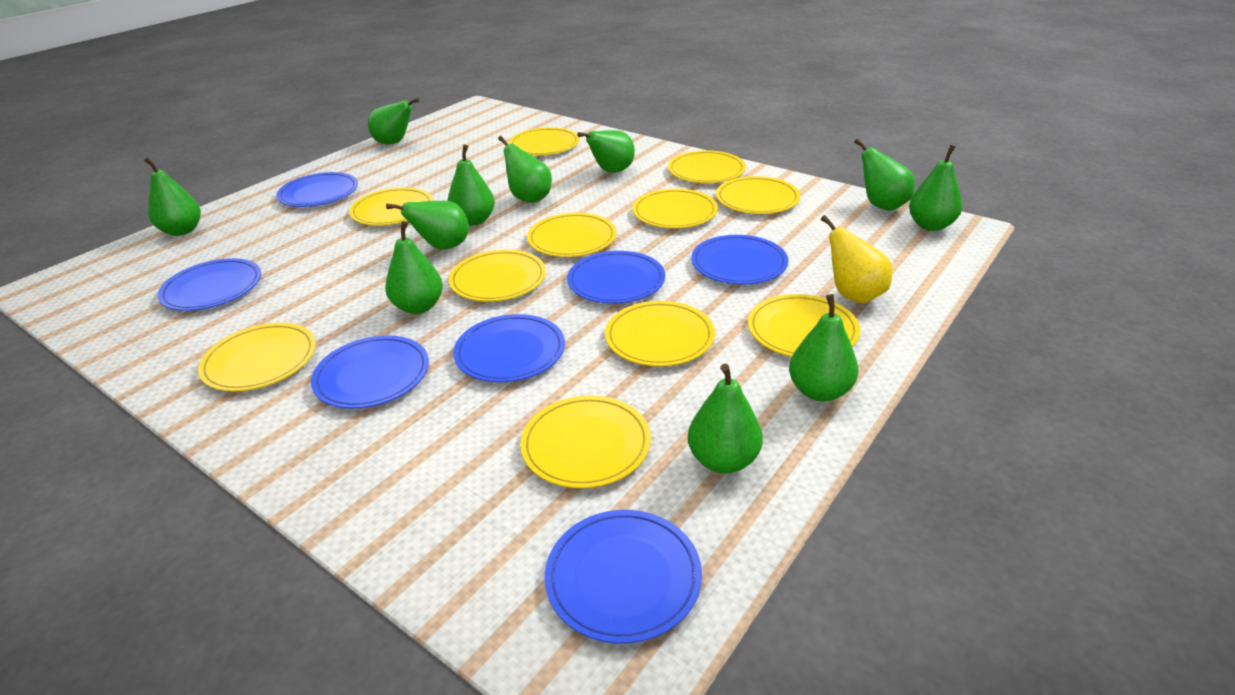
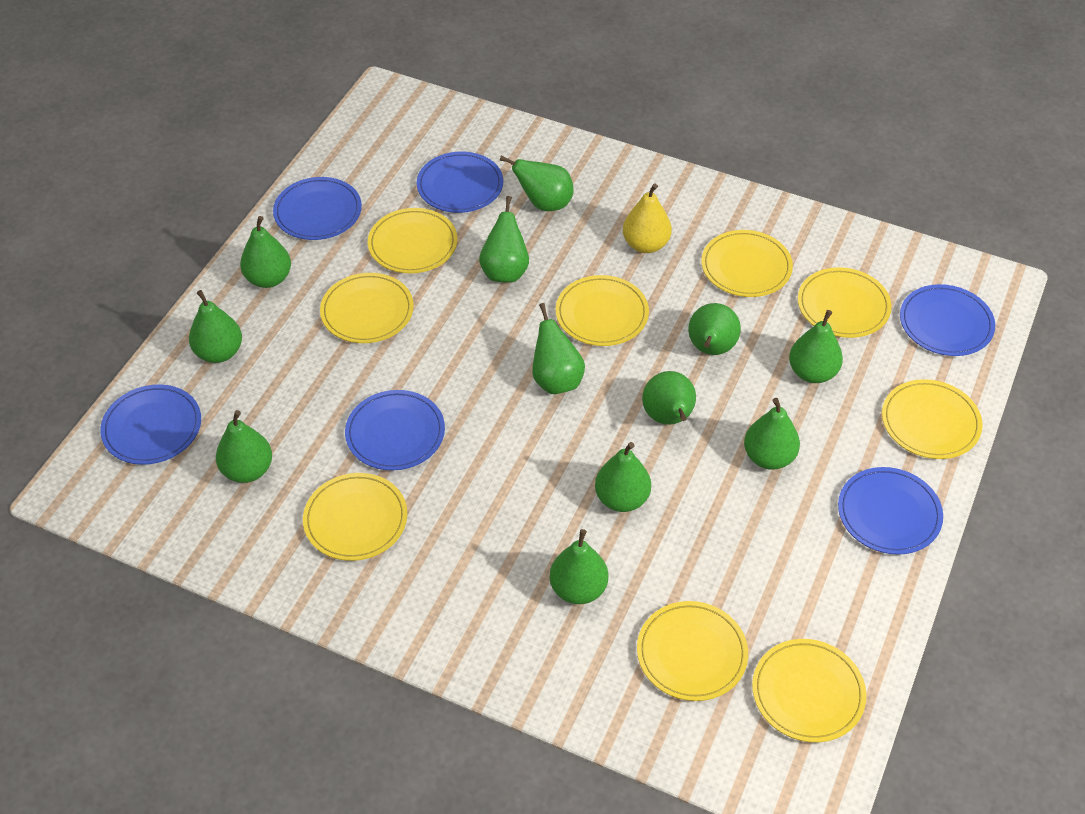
blue plate: 7 -> 6
green pear: 11 -> 12
yellow plate: 11 -> 9

